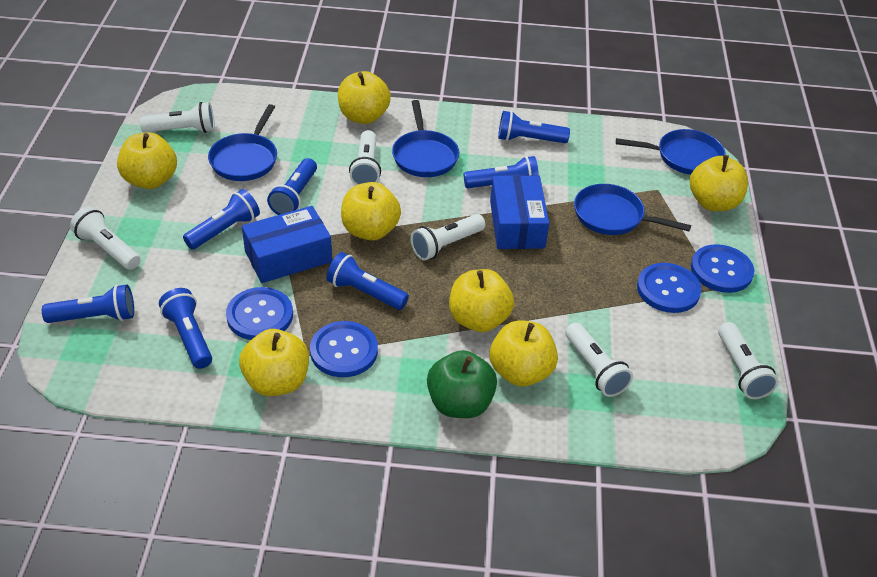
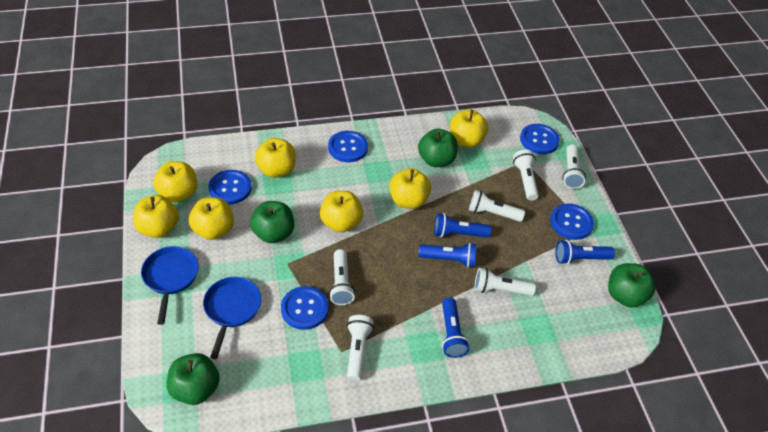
blue box: 2 -> 0
blue button: 4 -> 5
blue flashlight: 7 -> 4
blue pan: 4 -> 2
green apple: 1 -> 4

